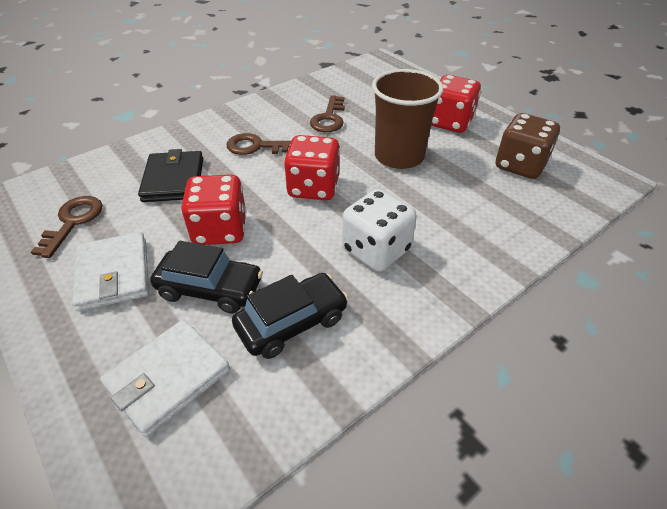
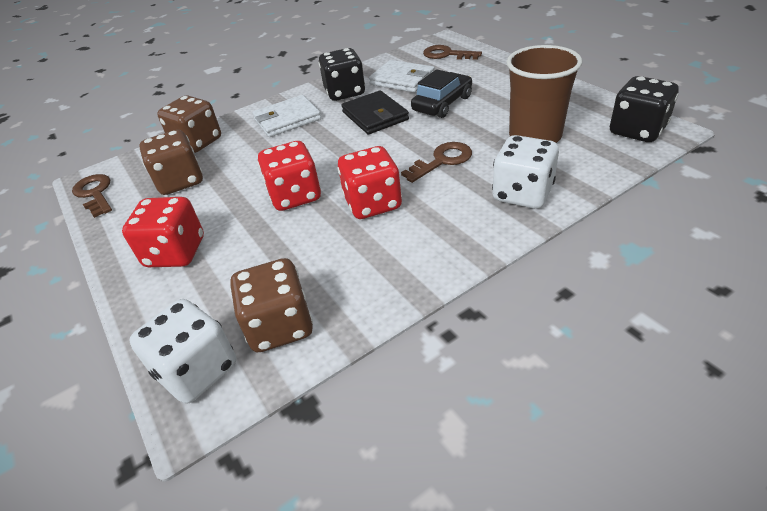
black car: 2 -> 1
black dice: 0 -> 2
brown dice: 1 -> 3
white dice: 1 -> 2

